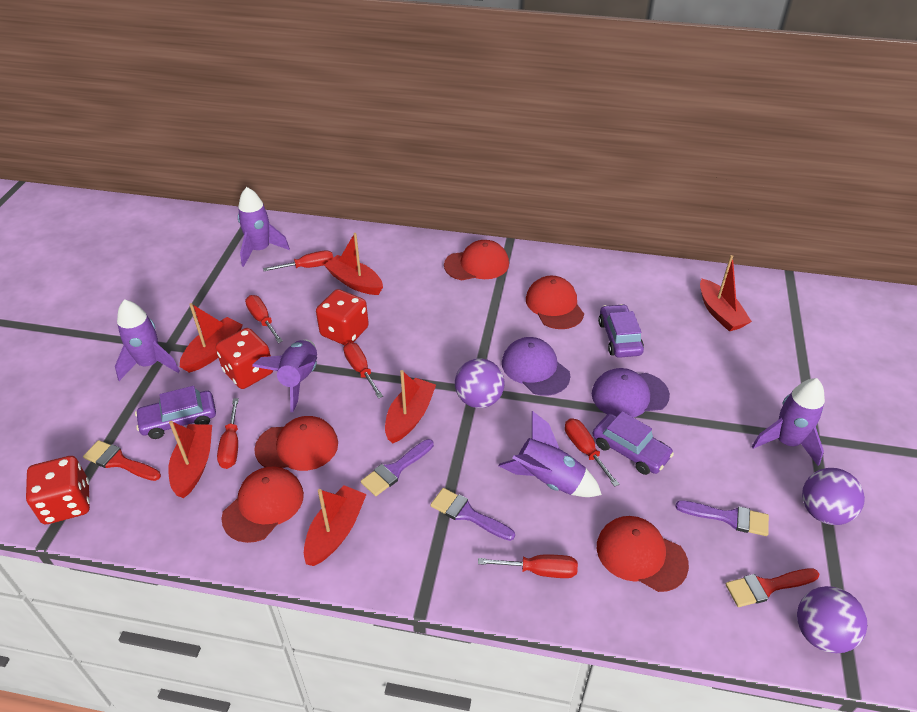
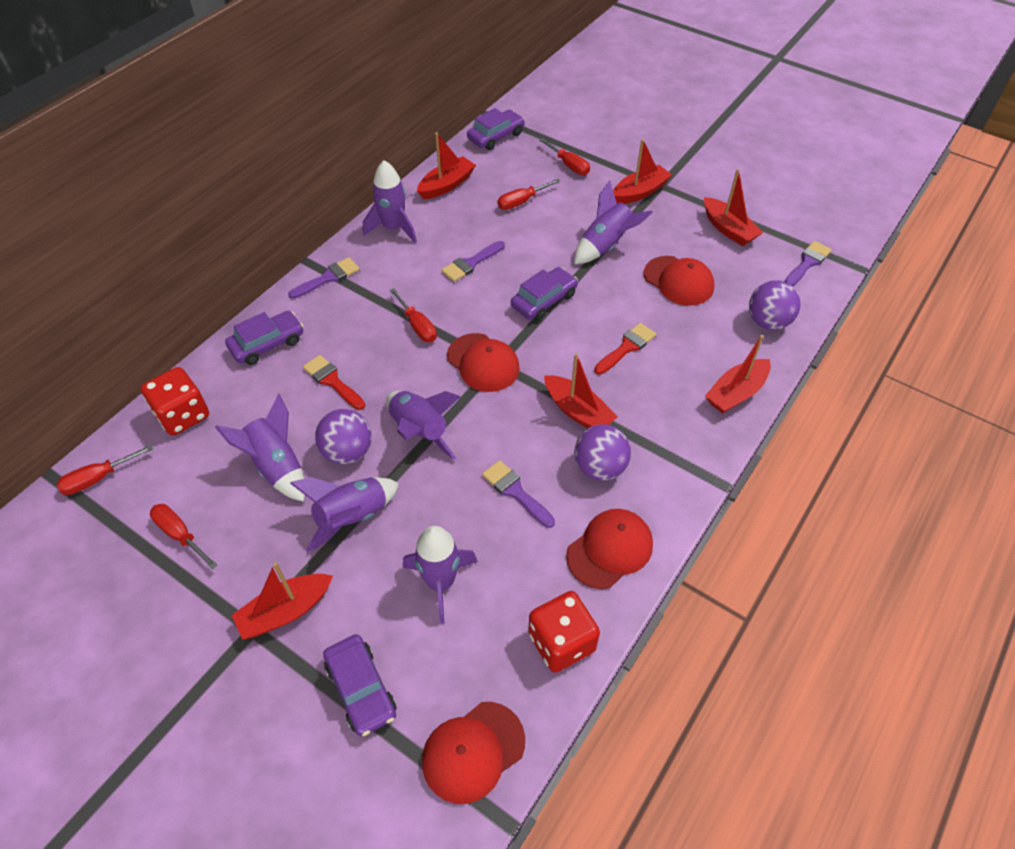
purple brush: 3 -> 4
purple cap: 2 -> 0
purple car: 3 -> 4
purple rocket: 5 -> 6
red cap: 5 -> 4
red dice: 3 -> 2
red screwdriver: 6 -> 5

